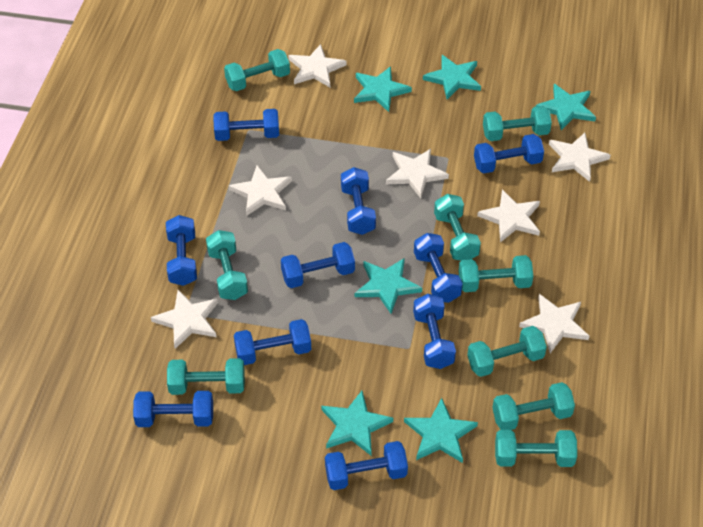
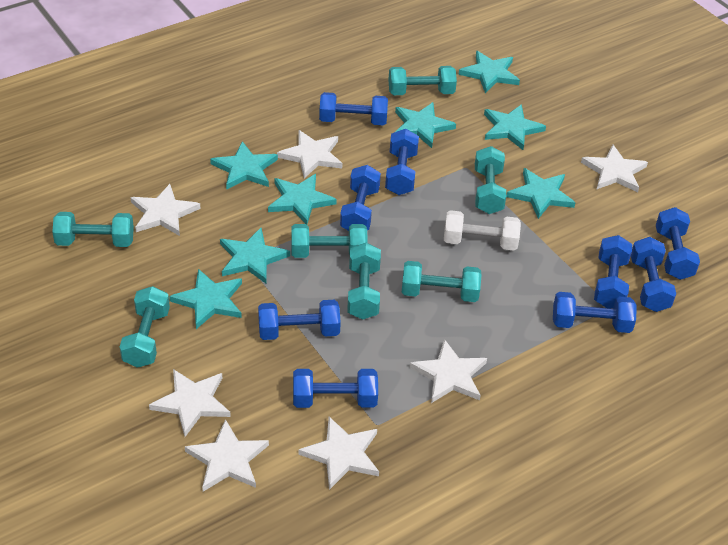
blue dumbbell: 10 -> 9
turquoise dumbbell: 9 -> 7
turquoise star: 6 -> 8
white dumbbell: 0 -> 1

